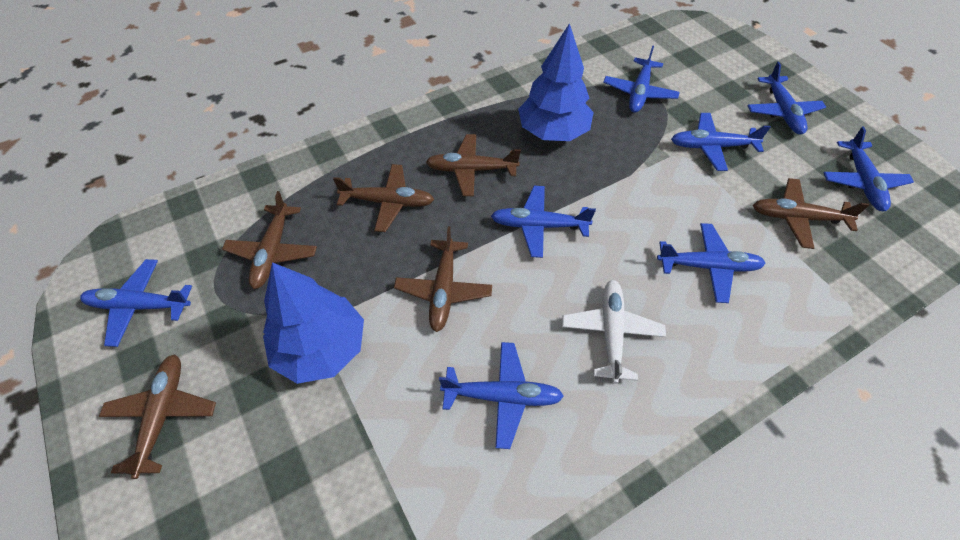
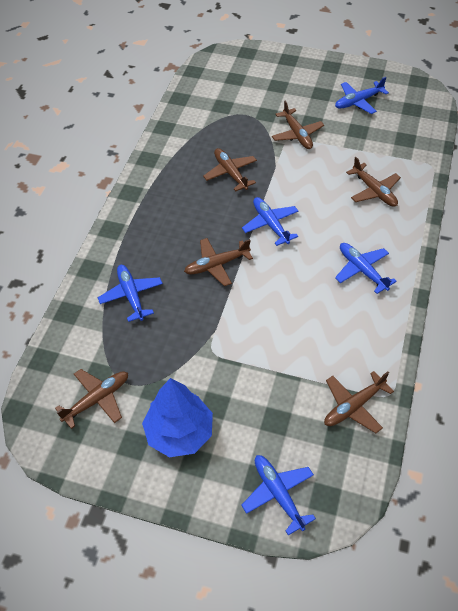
blue plane: 8 -> 5
blue tree: 2 -> 1
white plane: 1 -> 0

